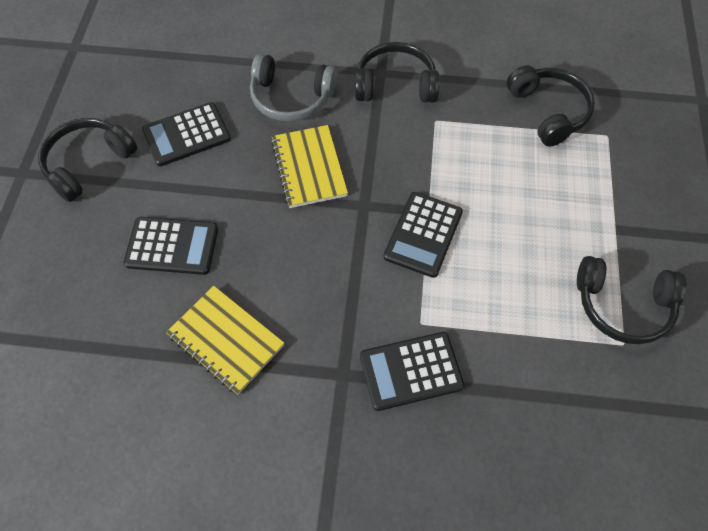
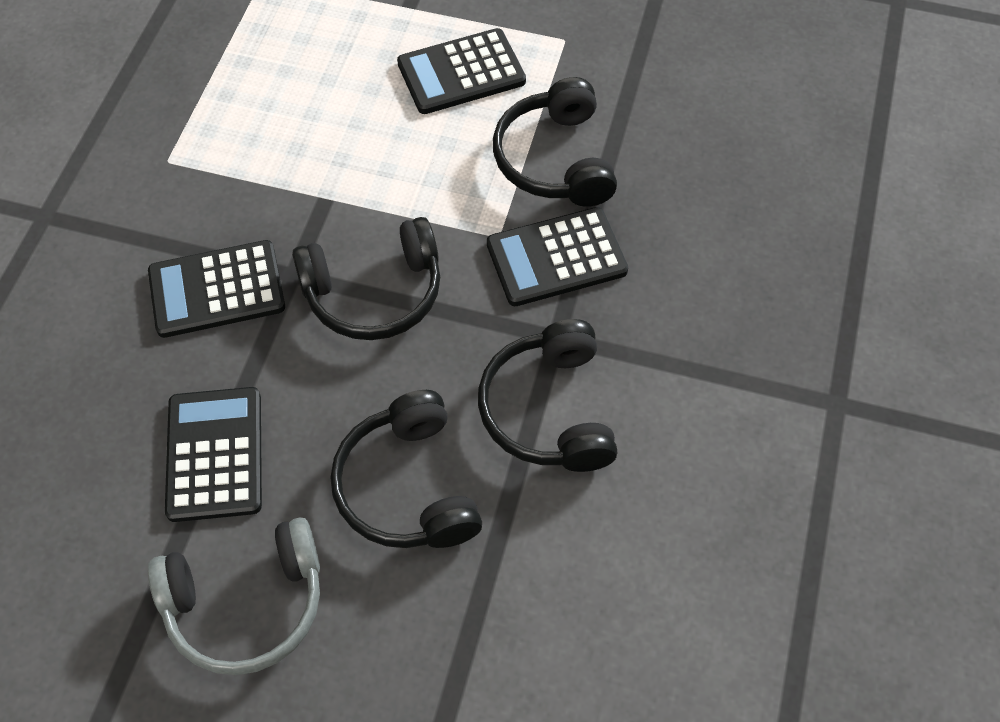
yellow notebook: 2 -> 0

